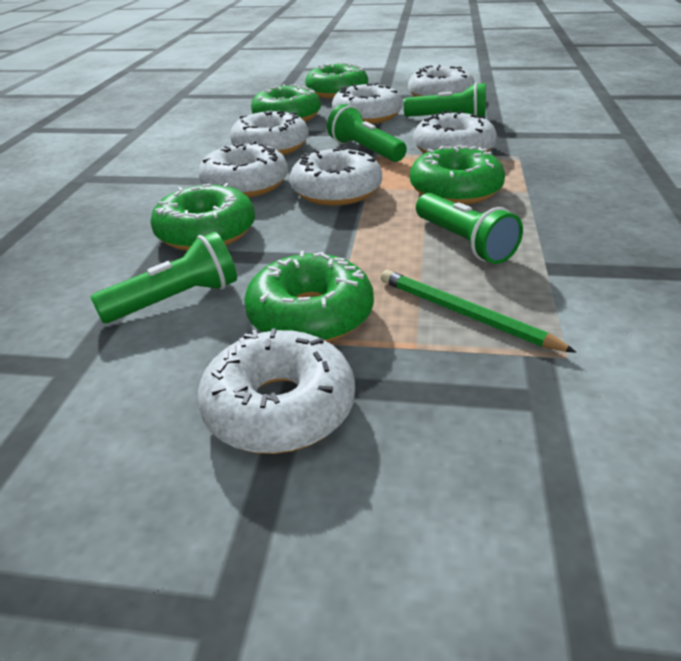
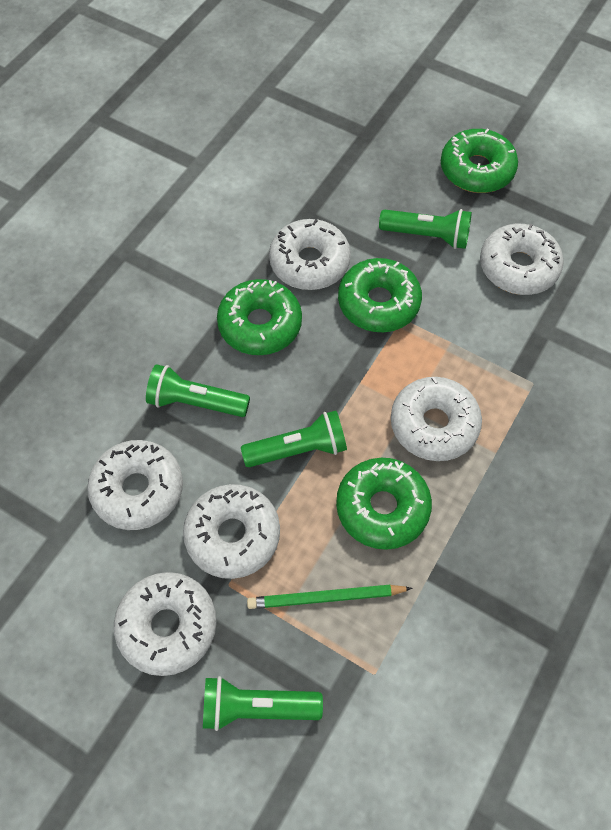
green donut: 5 -> 4
white donut: 7 -> 6

